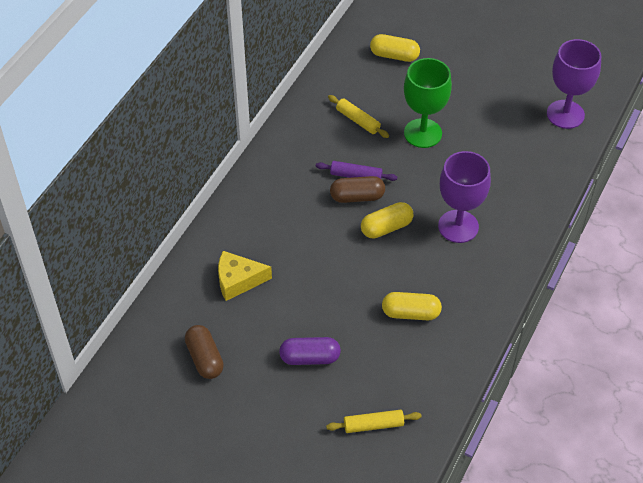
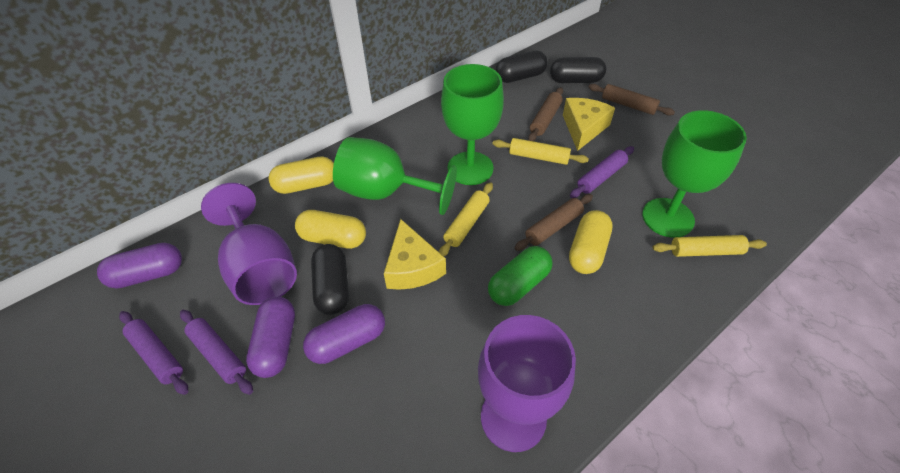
black capsule: 0 -> 3
brown capsule: 2 -> 0
brown rolling pin: 0 -> 3
green capsule: 0 -> 1
green goblet: 1 -> 3
purple capsule: 1 -> 3
purple rolling pin: 1 -> 3
yellow cheese: 1 -> 2
yellow rolling pin: 2 -> 3

